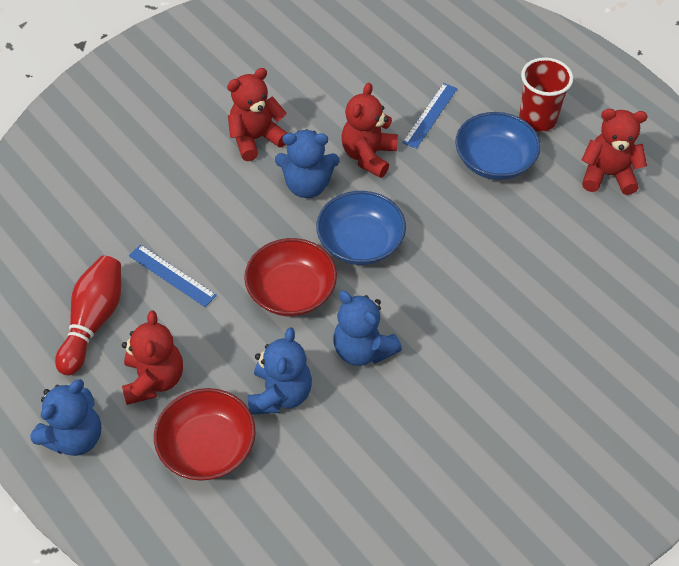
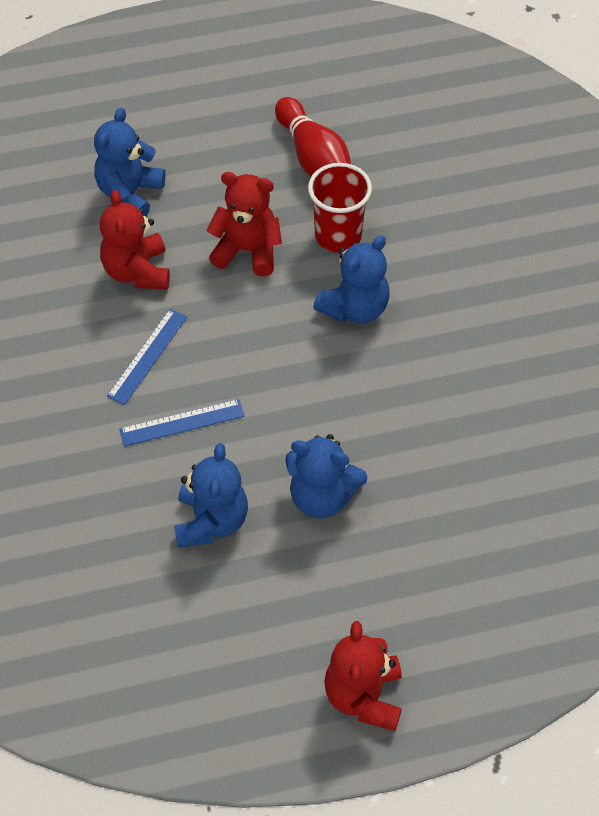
blue bowl: 2 -> 0
red bowl: 2 -> 0
red teddy bear: 4 -> 3

